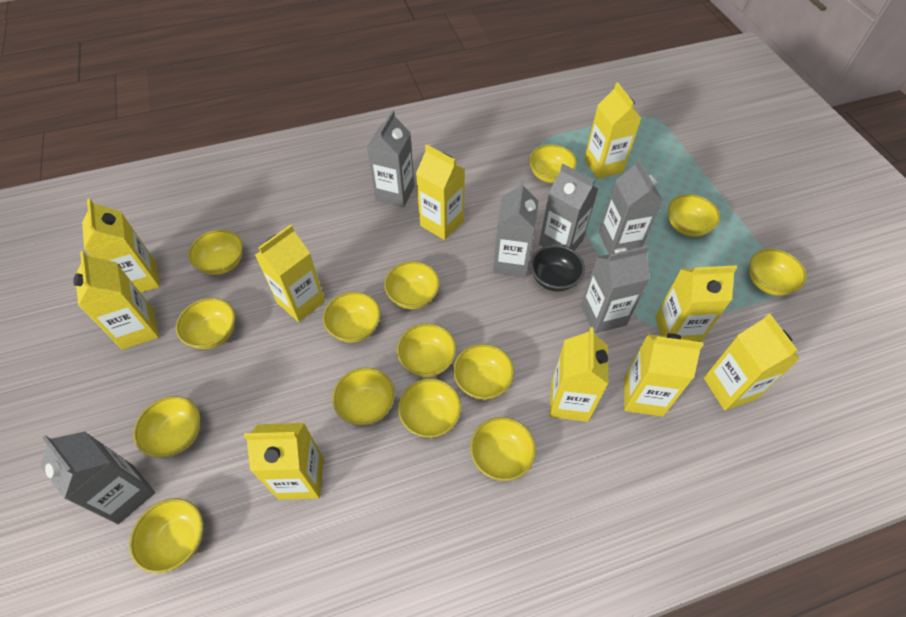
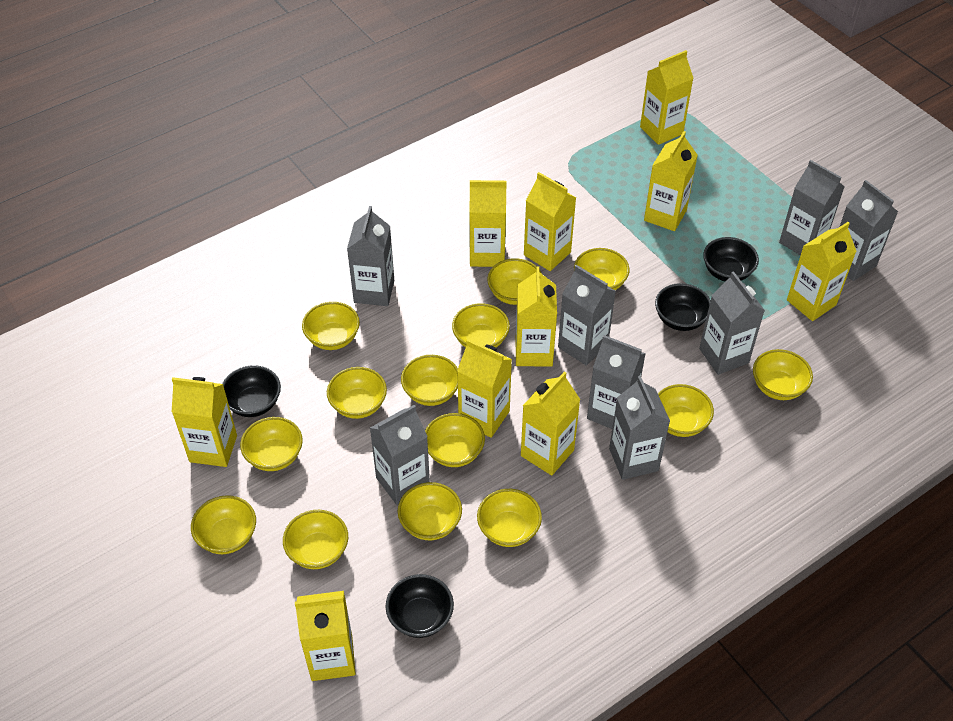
black bowl: 1 -> 4
grey carton: 6 -> 8

